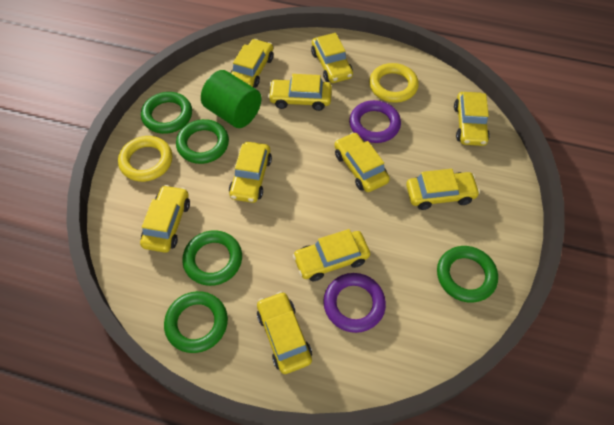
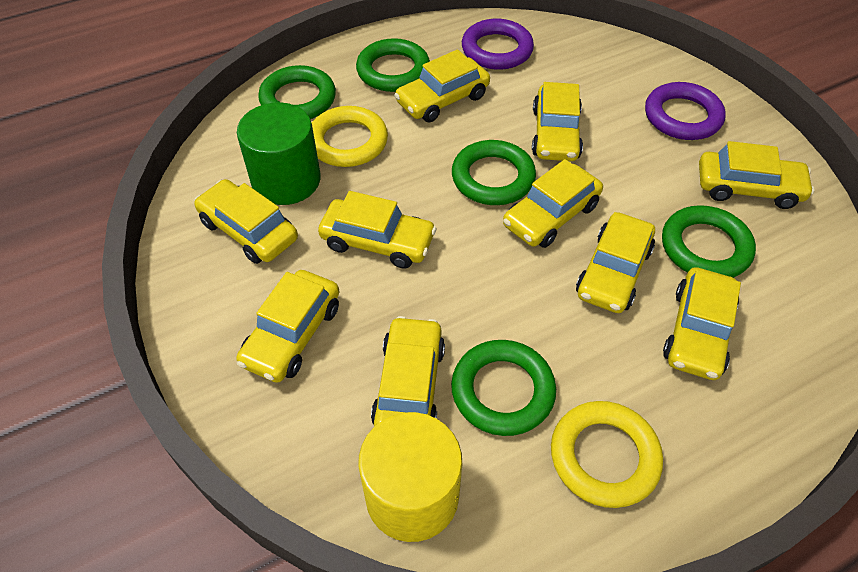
yellow cylinder: 0 -> 1

